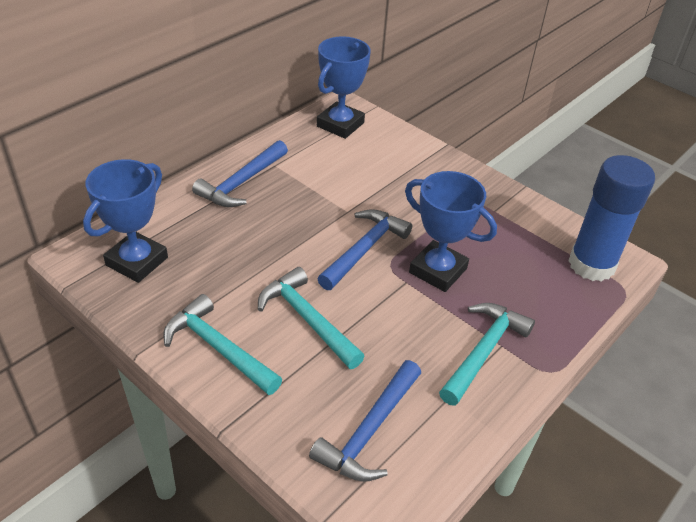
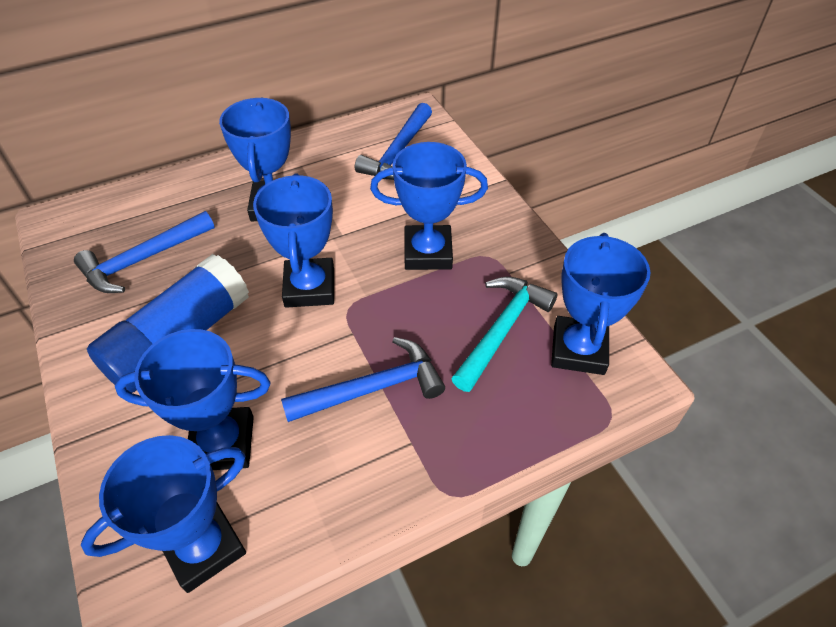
blue trophy: 3 -> 6
turquoise hammer: 3 -> 1

